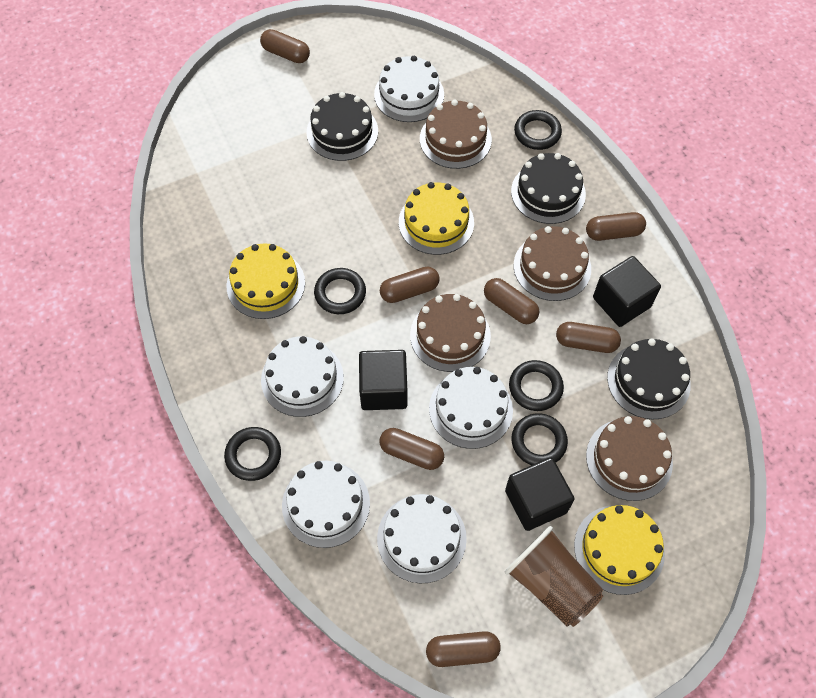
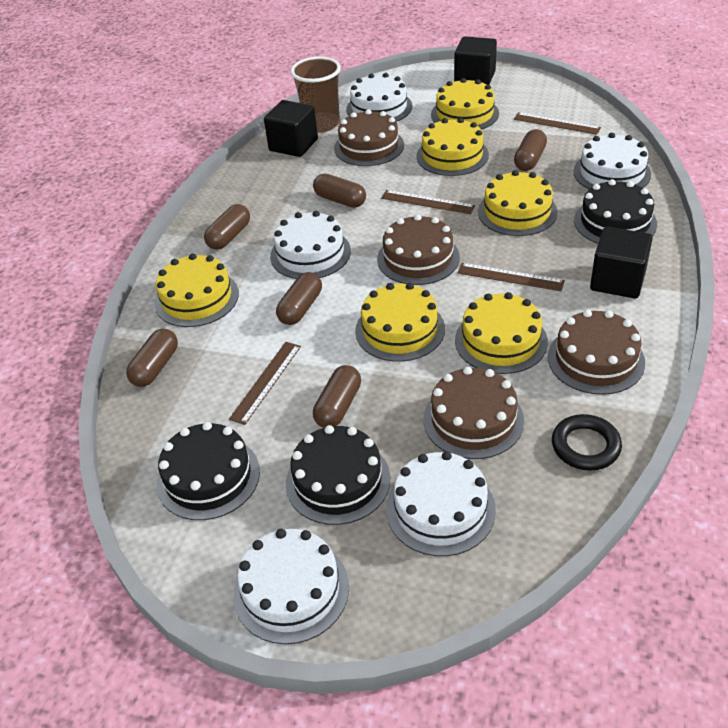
black ring: 5 -> 1
brown capsule: 7 -> 6
brown ruler: 0 -> 4
yellow cake: 3 -> 6

